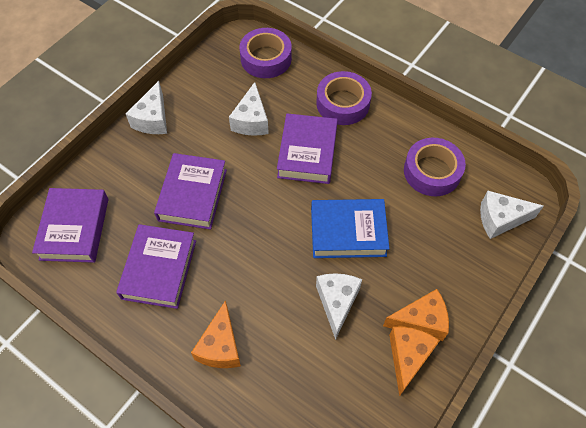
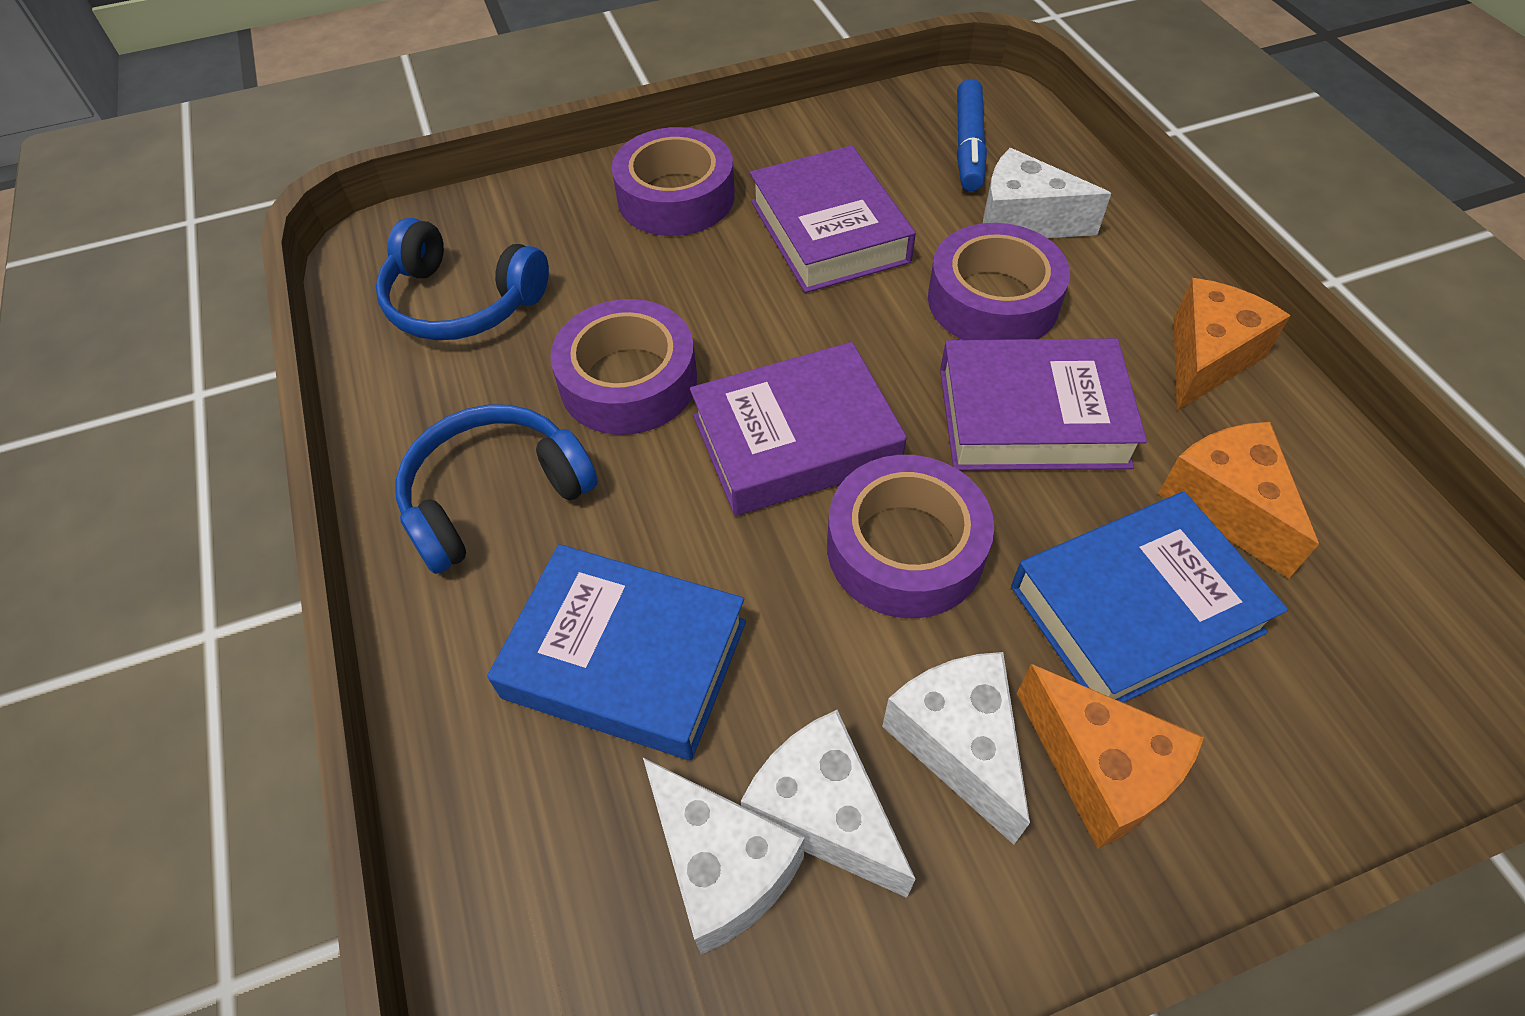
blue book: 1 -> 2
blue headphones: 0 -> 2
blue marker: 0 -> 1
purple book: 4 -> 3
purple tape: 3 -> 4

